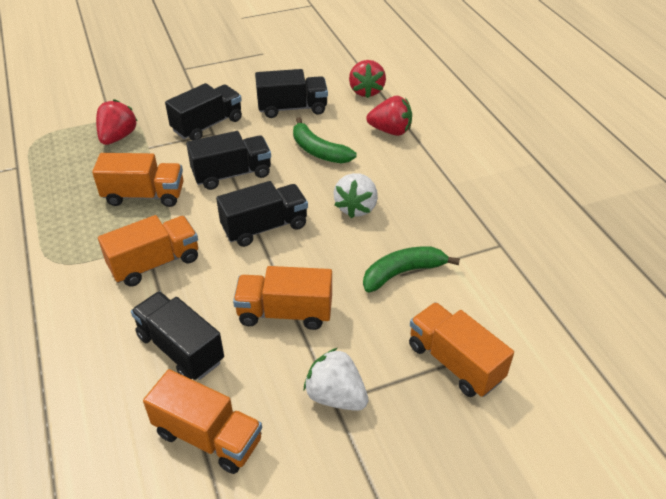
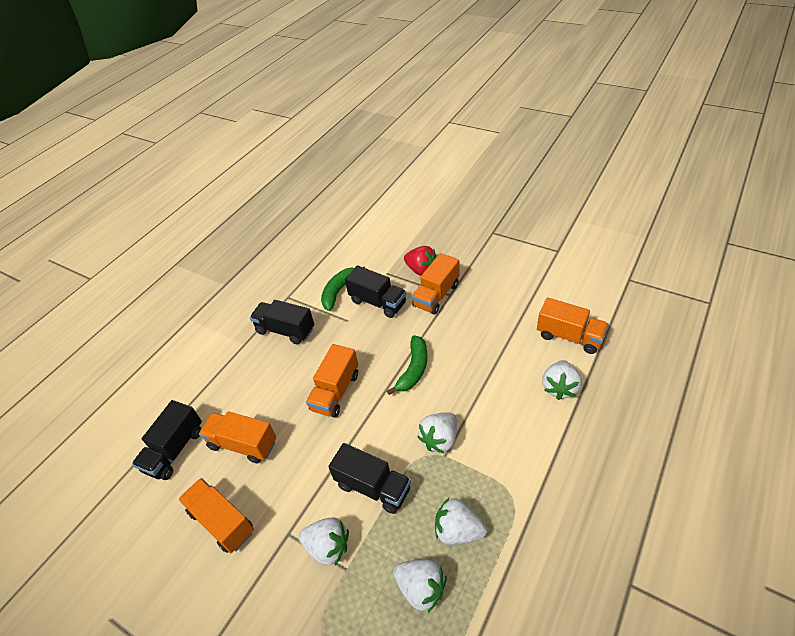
black truck: 5 -> 4
red strawberry: 3 -> 1
white strawberry: 2 -> 5

